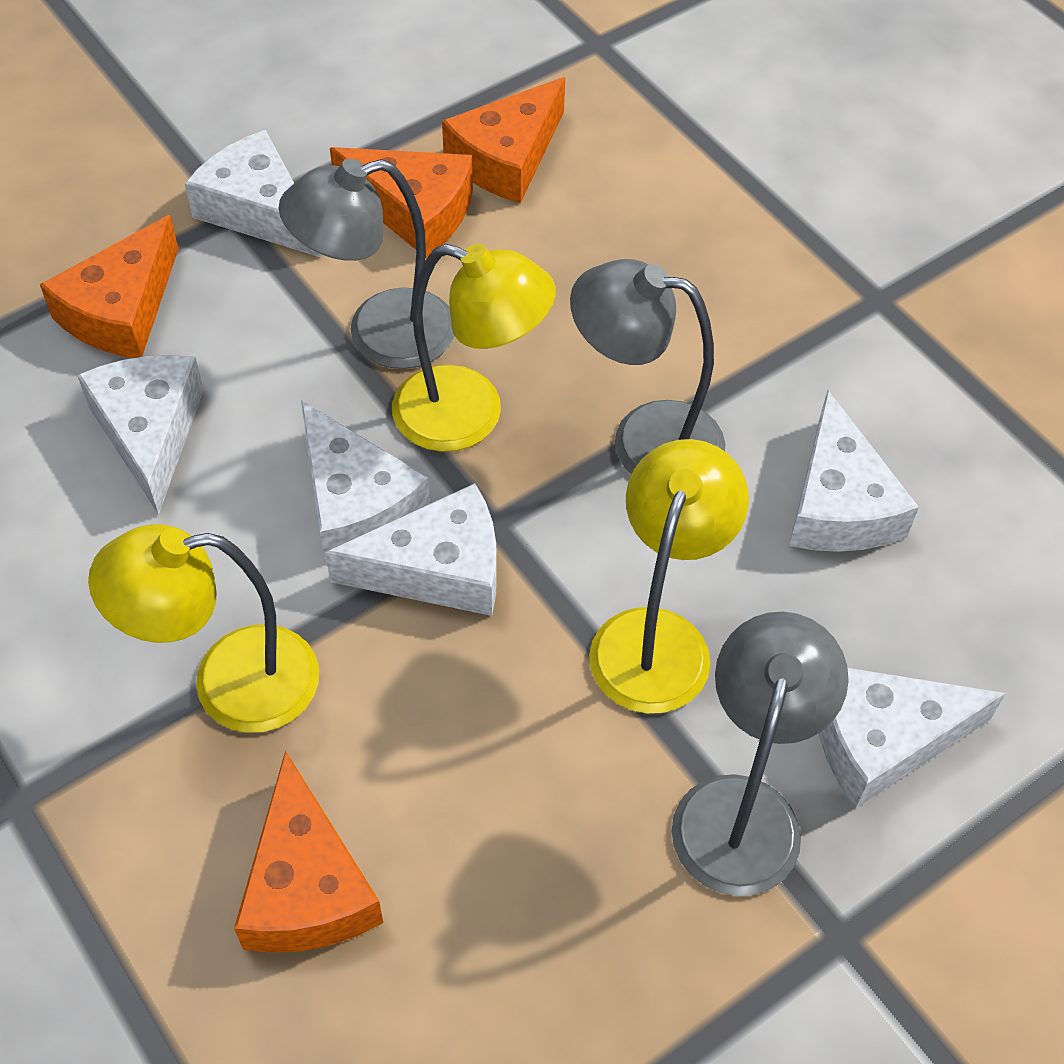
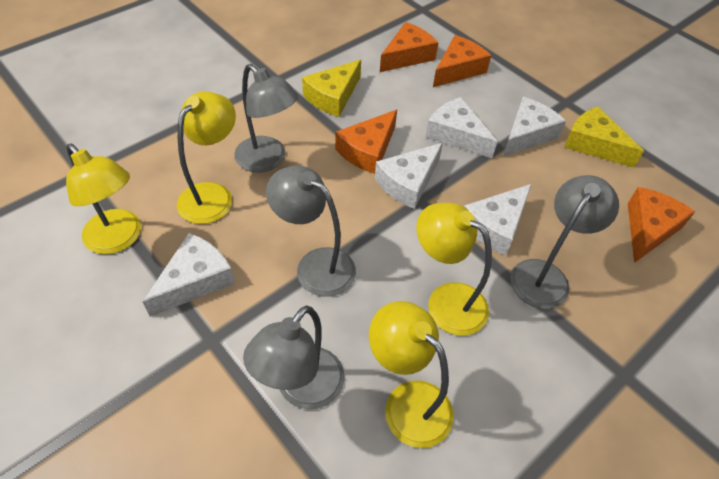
grey lamp: 3 -> 4
white cheese: 6 -> 5
yellow cheese: 0 -> 2
yellow lamp: 3 -> 4

